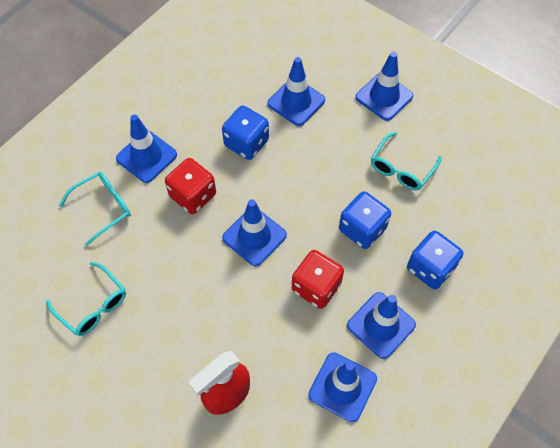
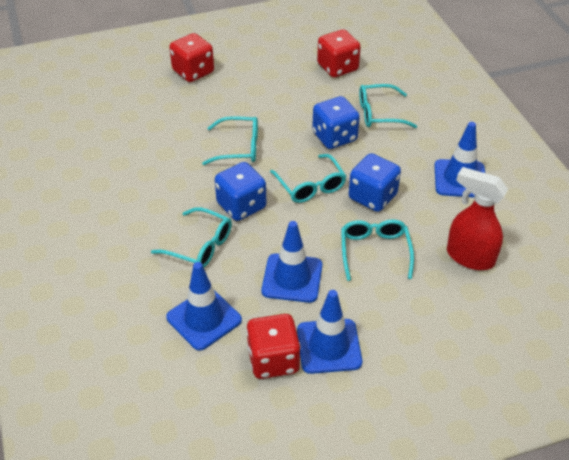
blue traffic cone: 6 -> 4
red dice: 2 -> 3
turquoise glasses: 3 -> 5

